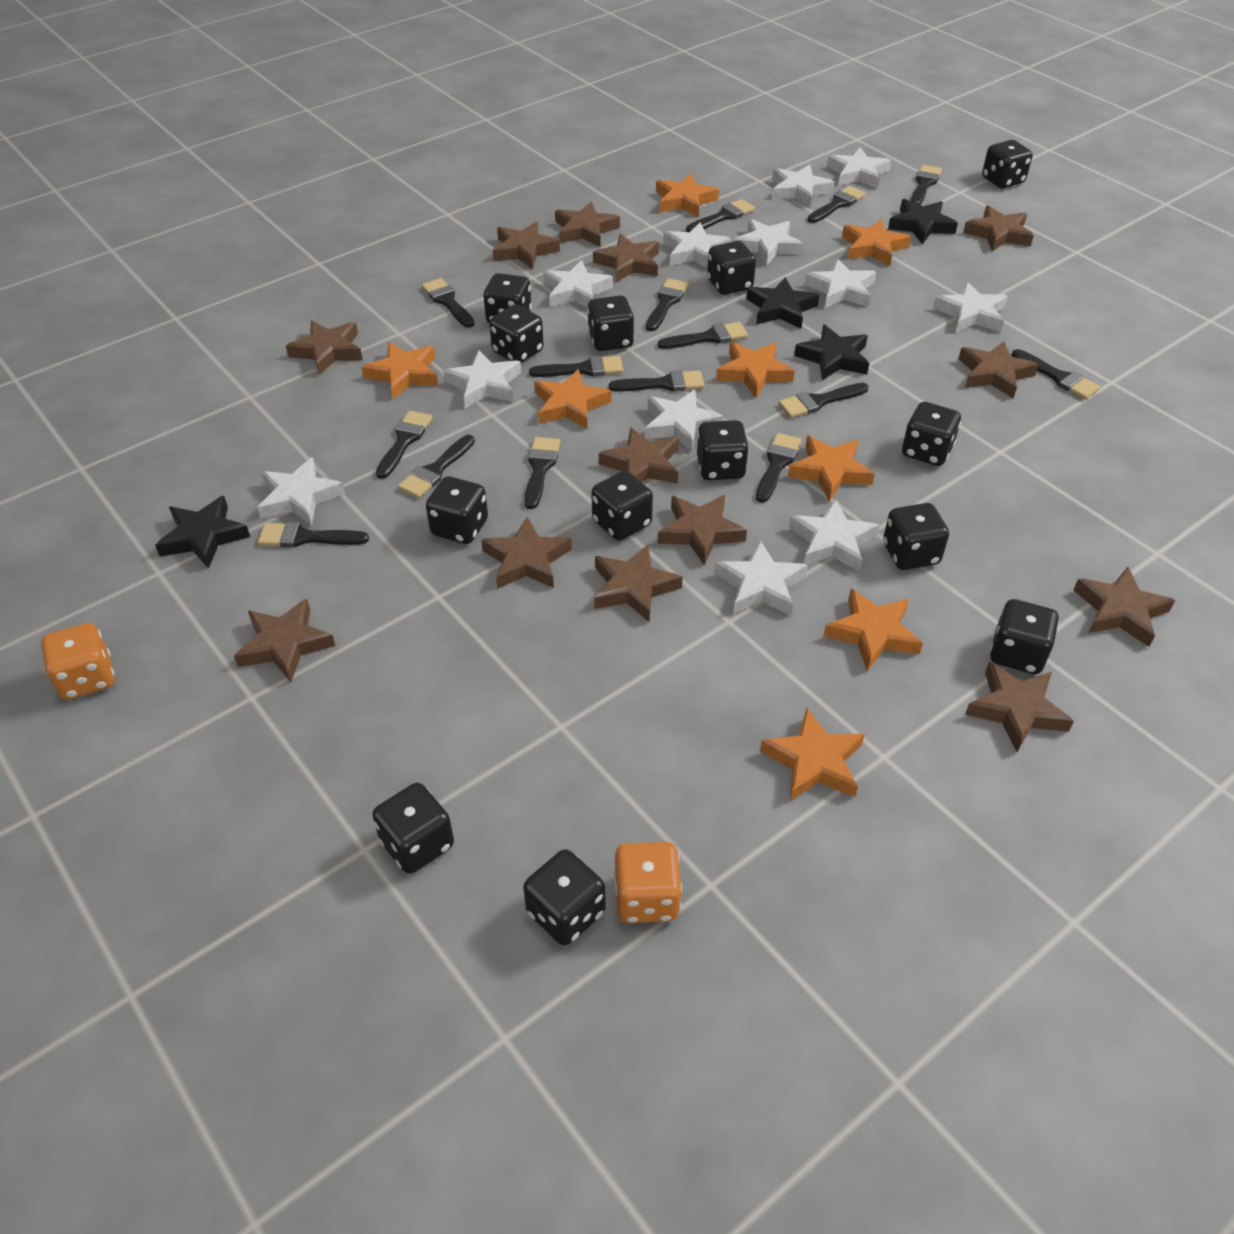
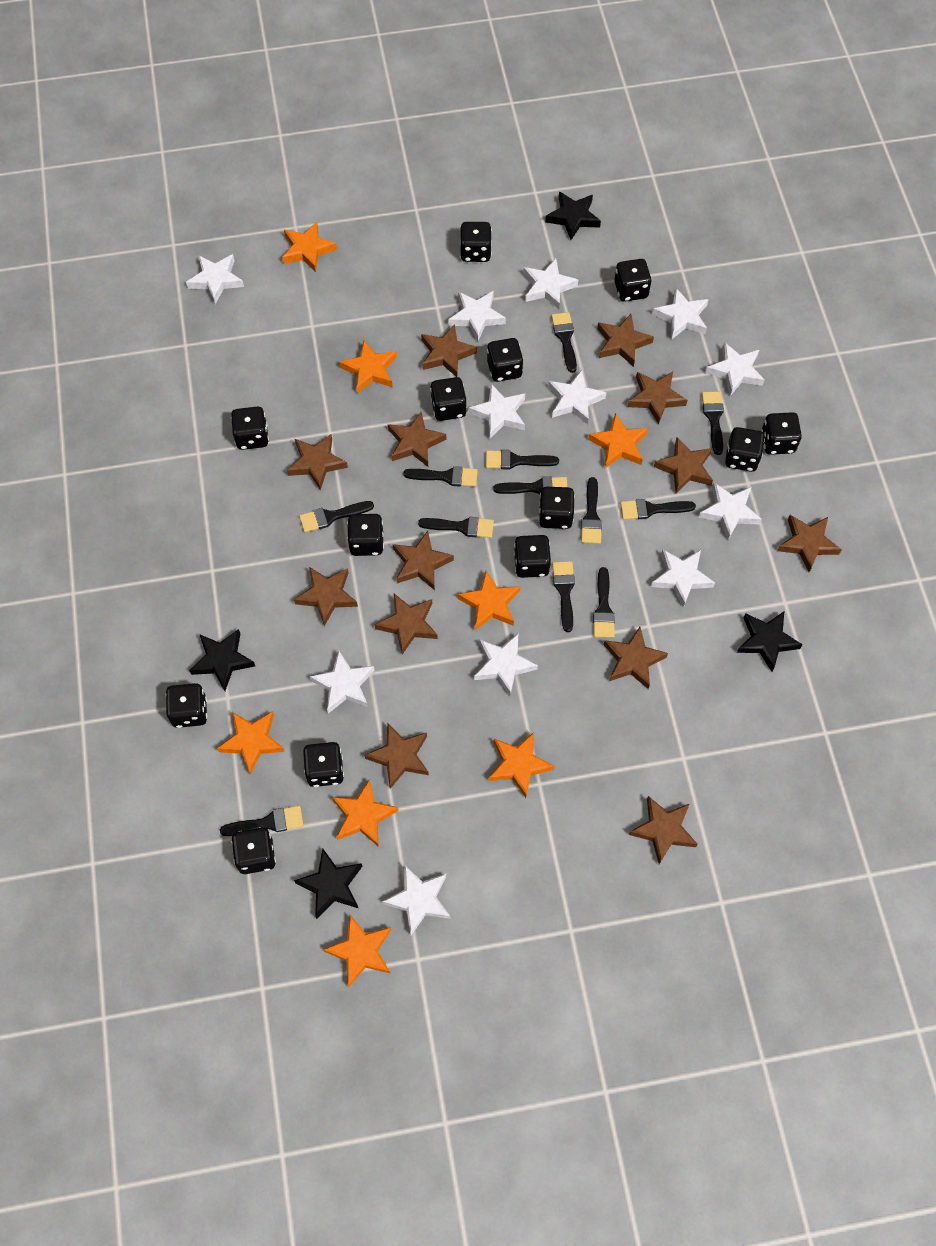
black brush: 15 -> 12
orange dice: 2 -> 0

